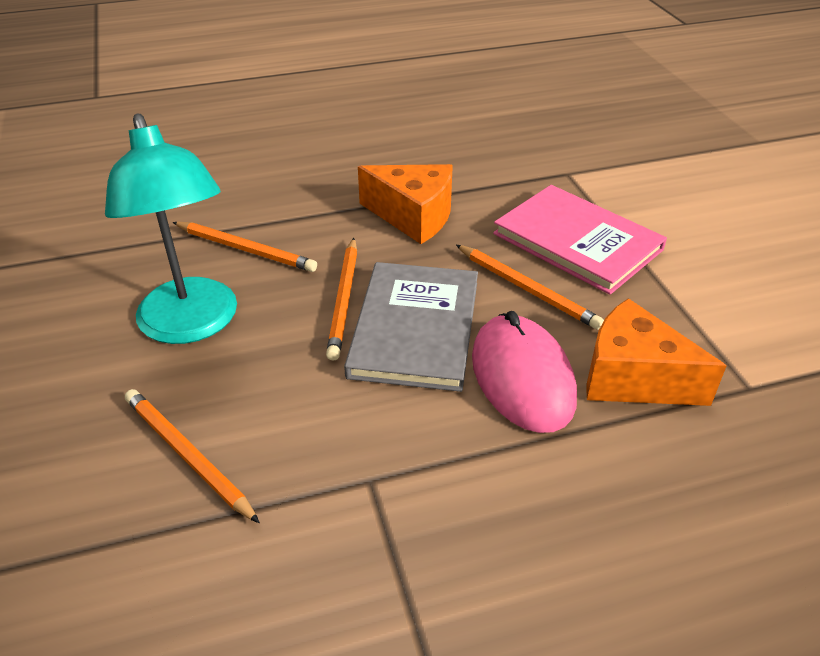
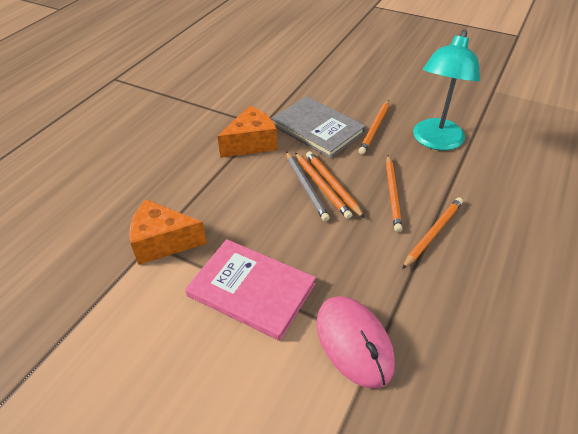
grey pencil: 0 -> 1
orange pencil: 4 -> 5

